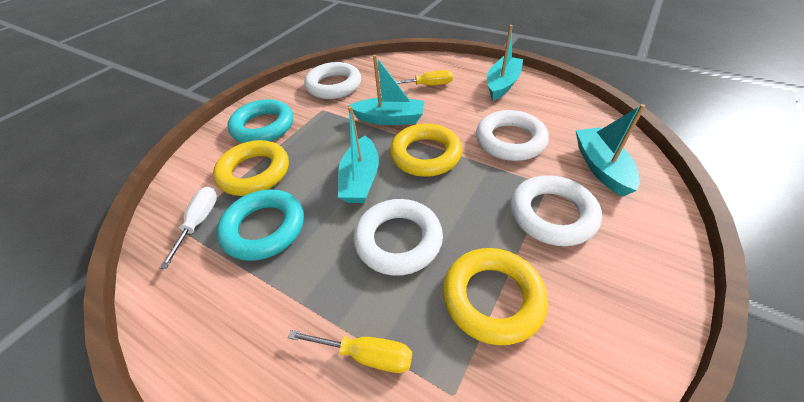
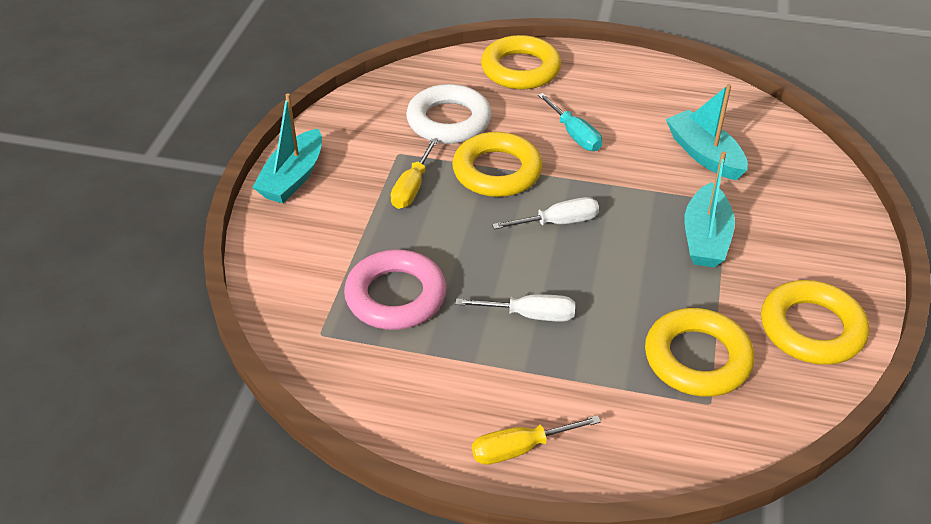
pink ring: 0 -> 1
turquoise boat: 4 -> 3
turquoise ring: 2 -> 0
turquoise screwdriver: 0 -> 1
white ring: 4 -> 1
white screwdriver: 1 -> 2
yellow ring: 3 -> 4

